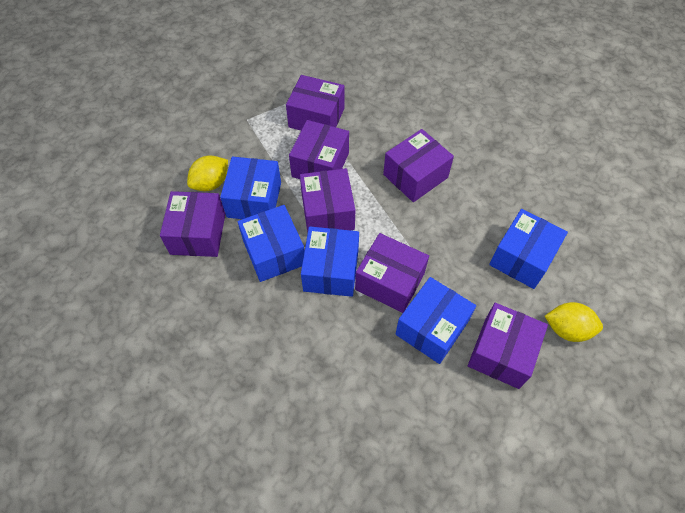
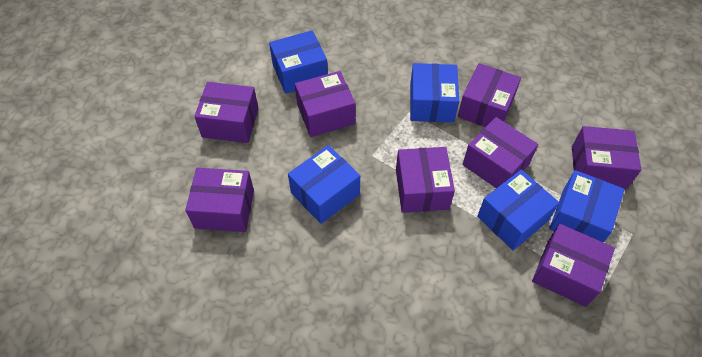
purple box: 7 -> 8
yellow lemon: 2 -> 0

